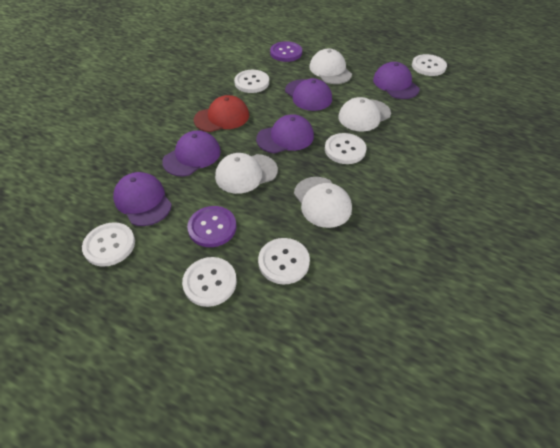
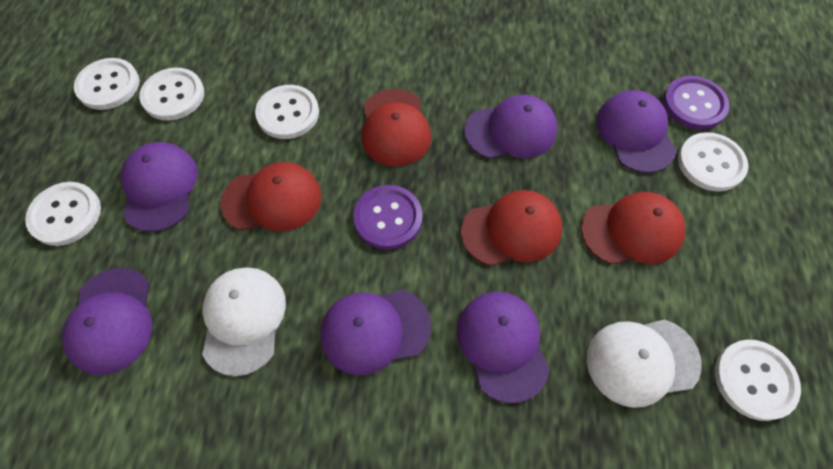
purple cap: 5 -> 6
red cap: 1 -> 4
white cap: 4 -> 2

